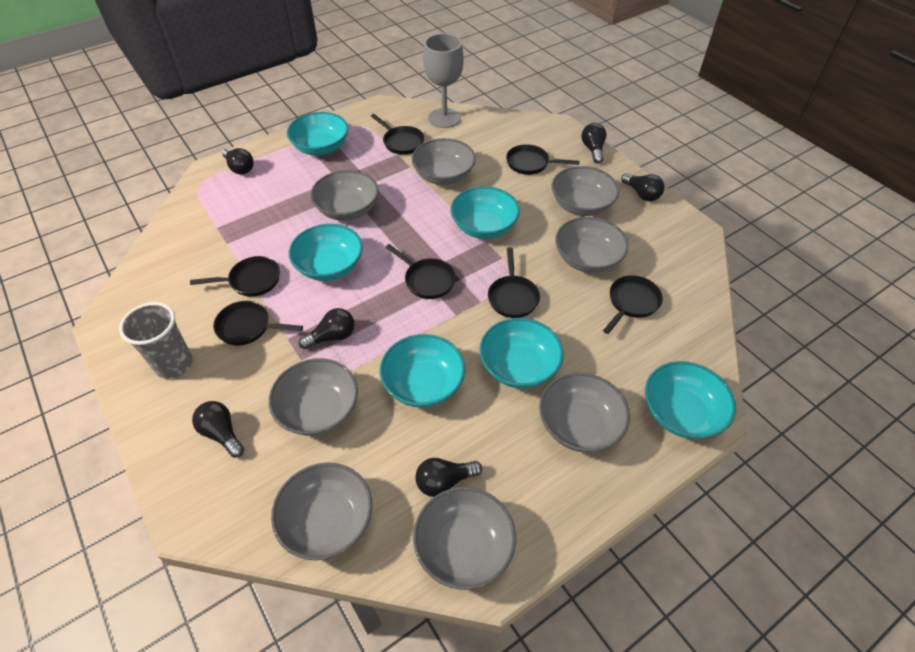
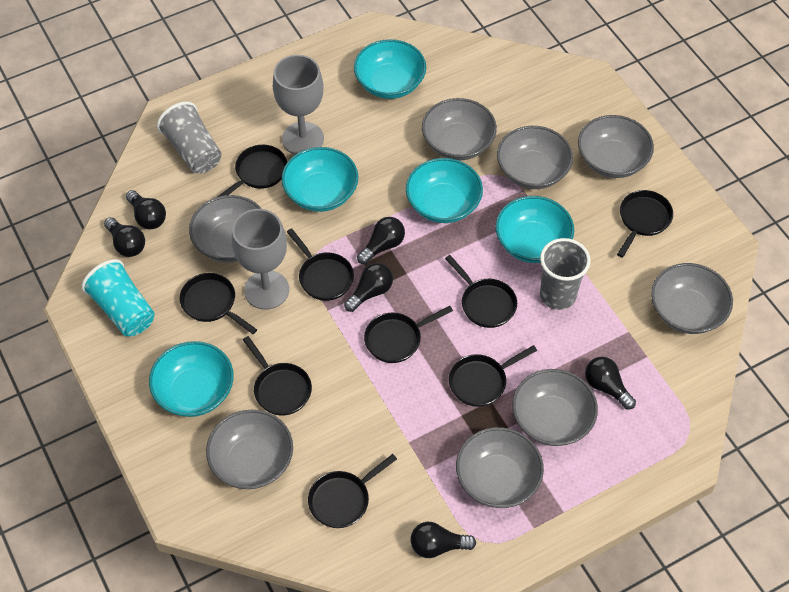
black pan: 7 -> 9
grey cup: 1 -> 2
grey goblet: 1 -> 2
turquoise bowl: 6 -> 5
turquoise cup: 0 -> 1

